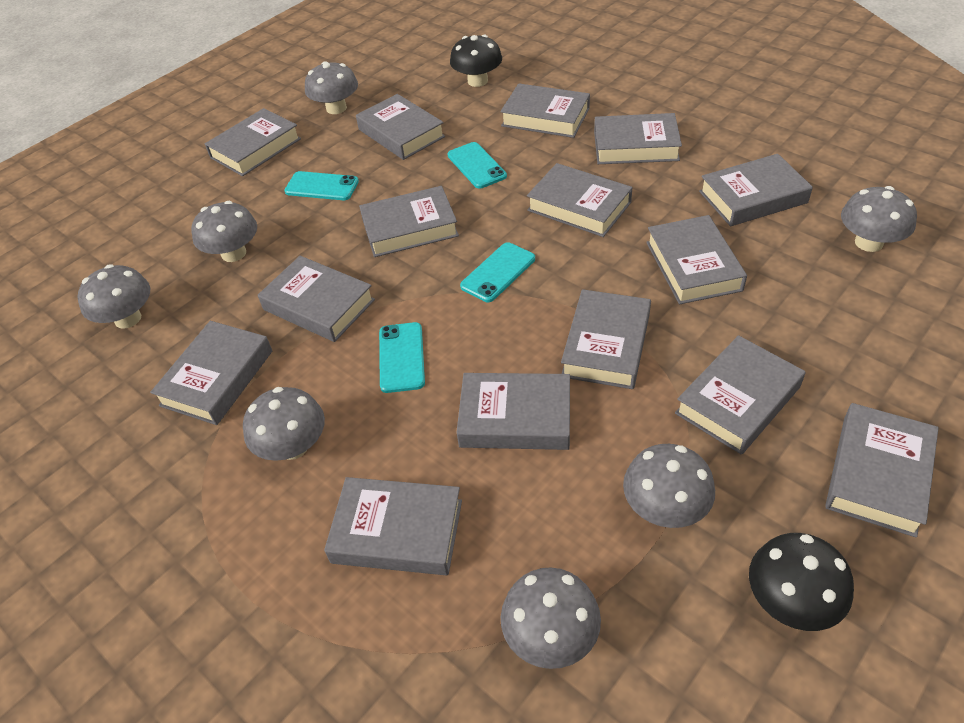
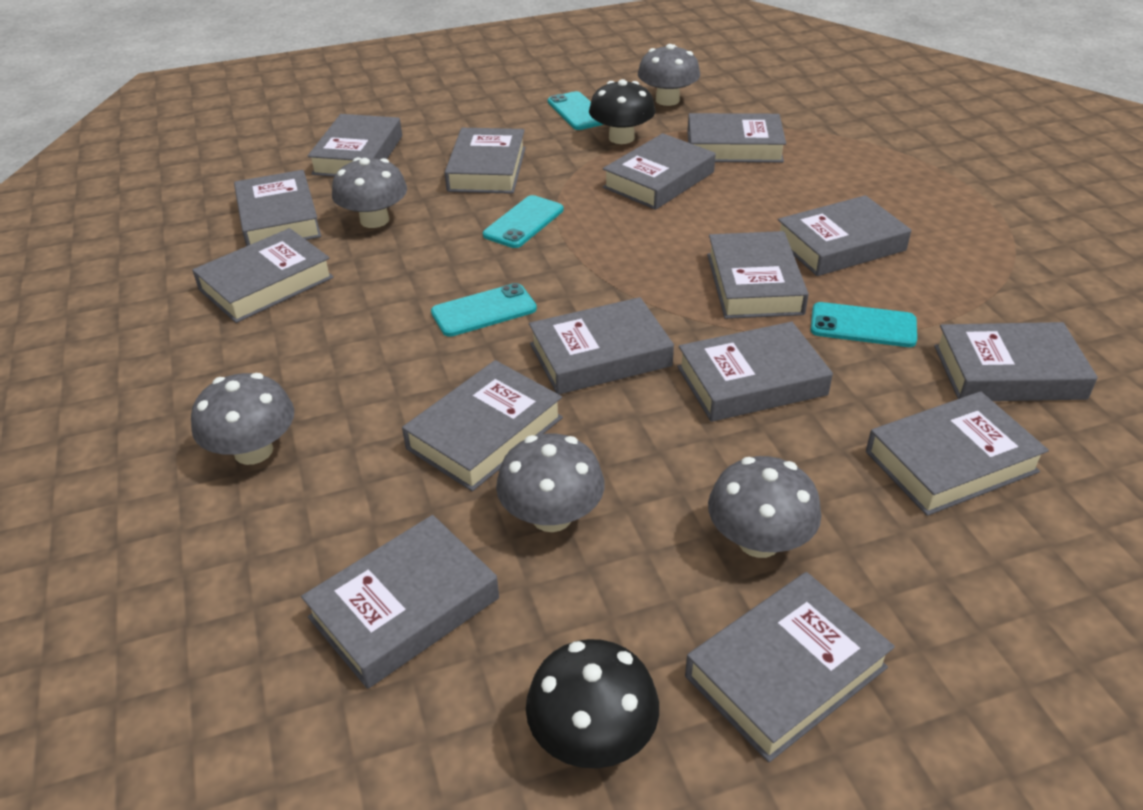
grey mushroom: 7 -> 5

